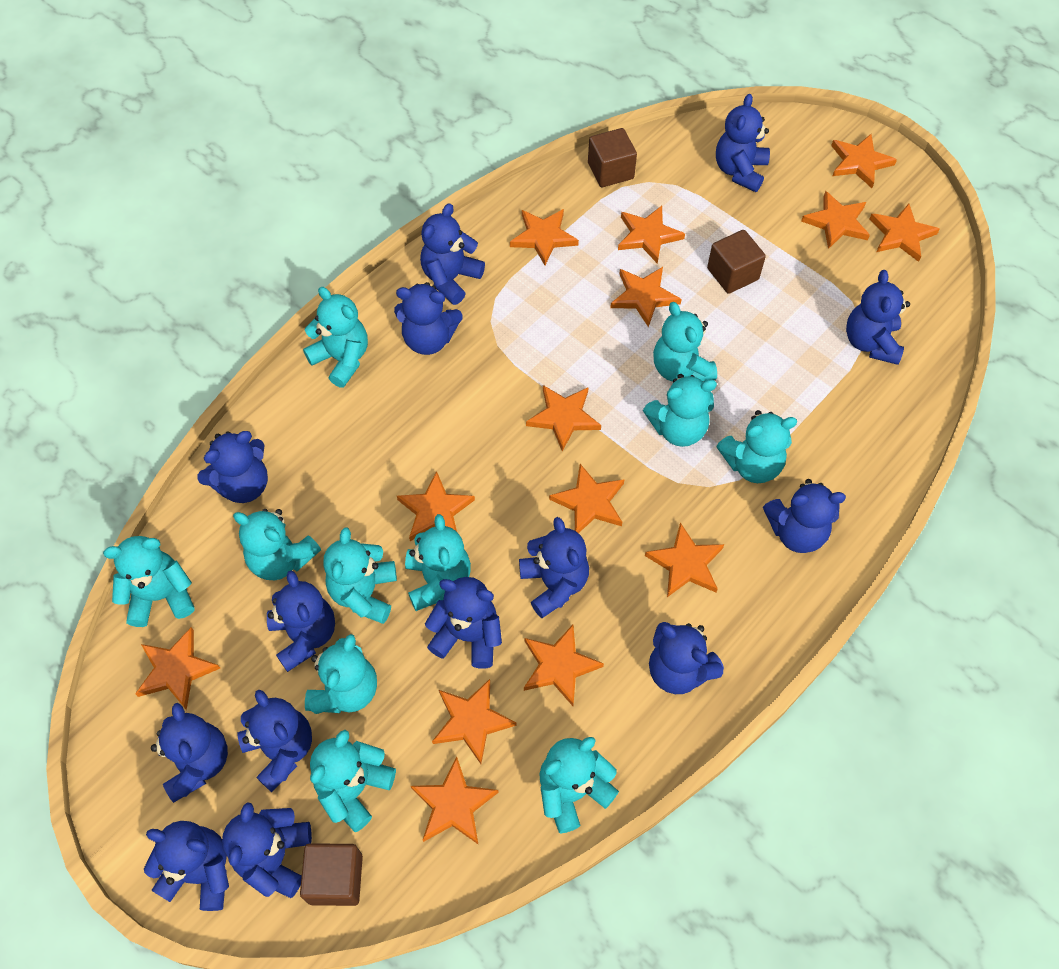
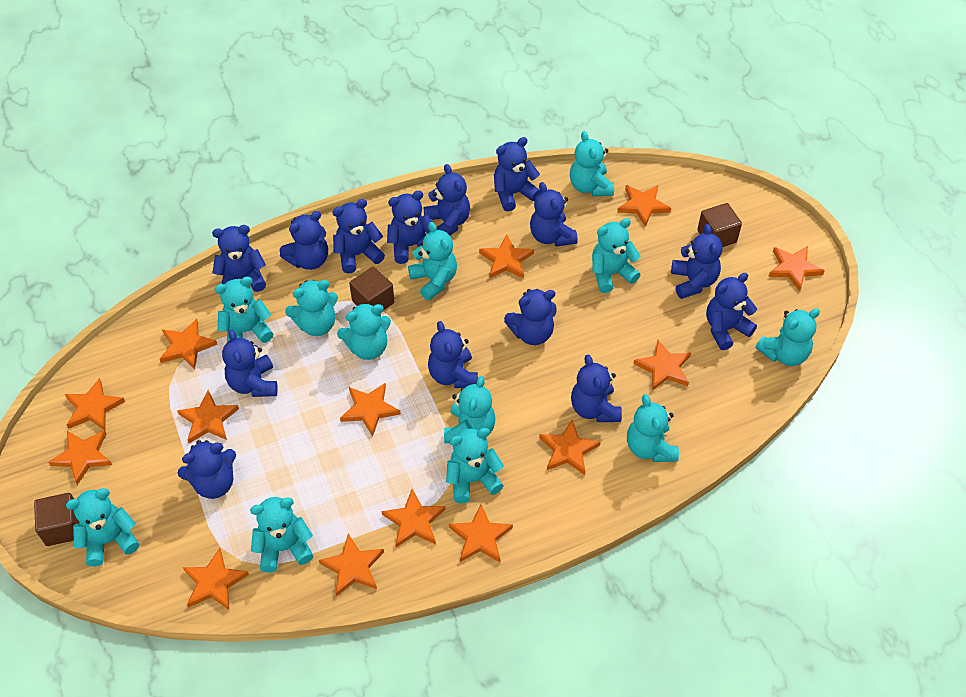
turquoise teddy bear: 11 -> 12

